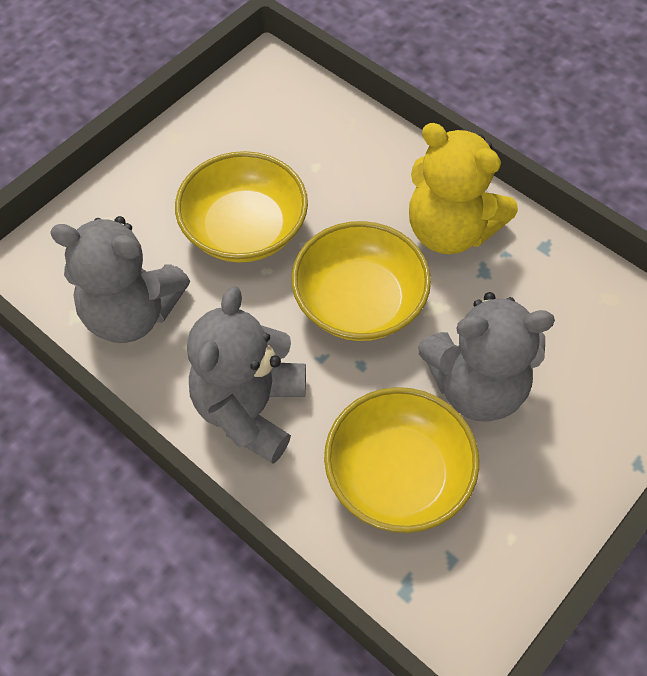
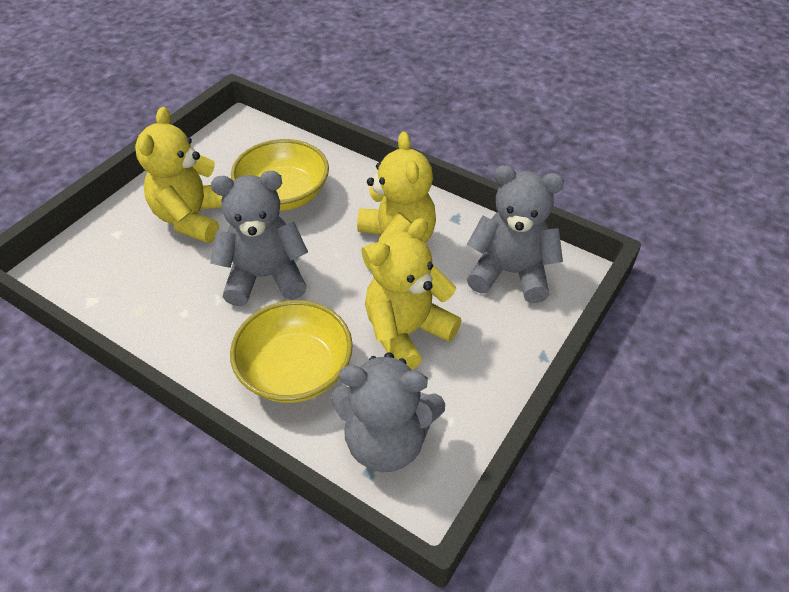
yellow bowl: 3 -> 2
yellow teddy bear: 1 -> 3

